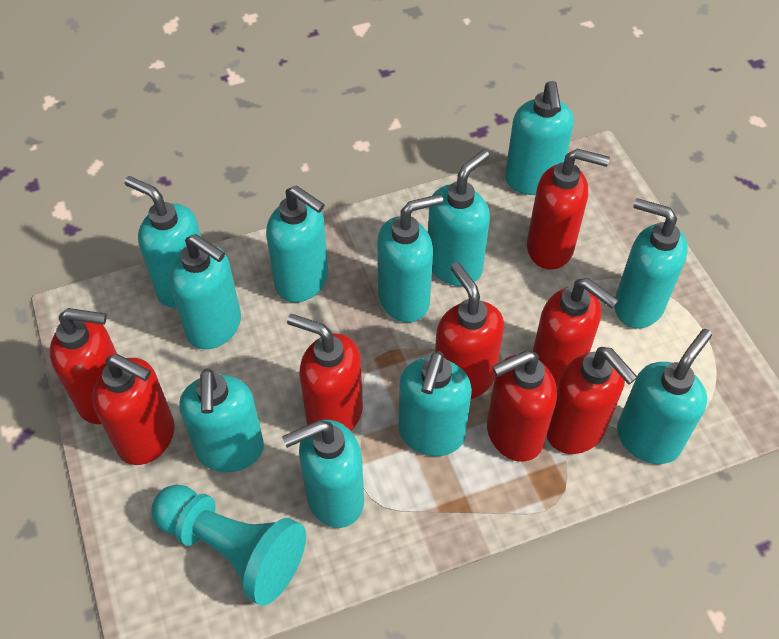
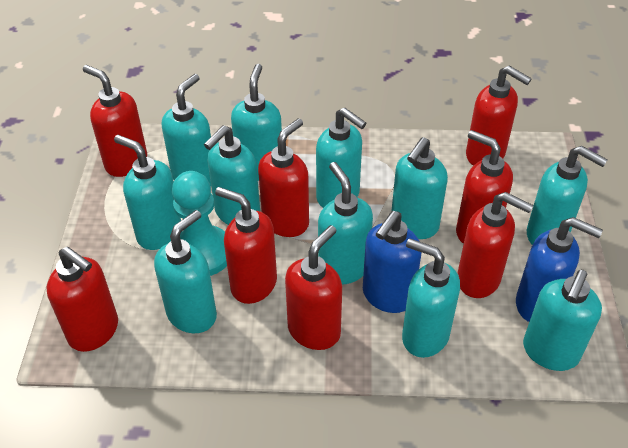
blue soap dispenser: 0 -> 2

